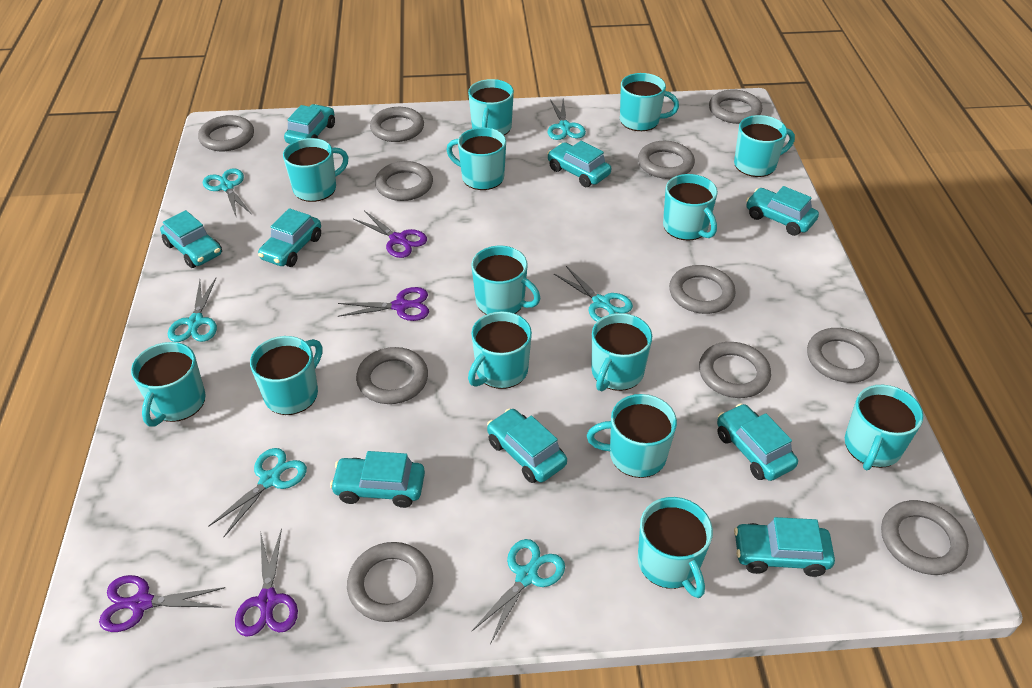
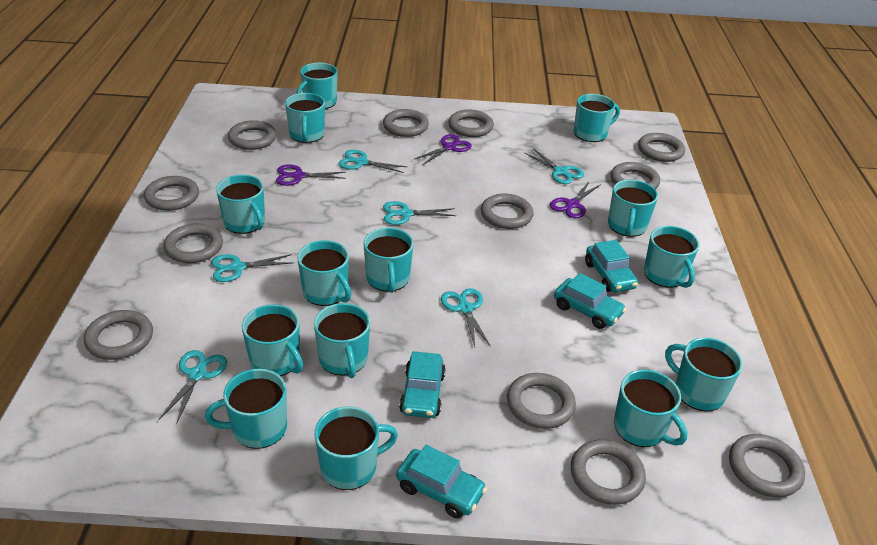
grey ring: 11 -> 12
purple scissors: 4 -> 3
turquoise car: 9 -> 4

